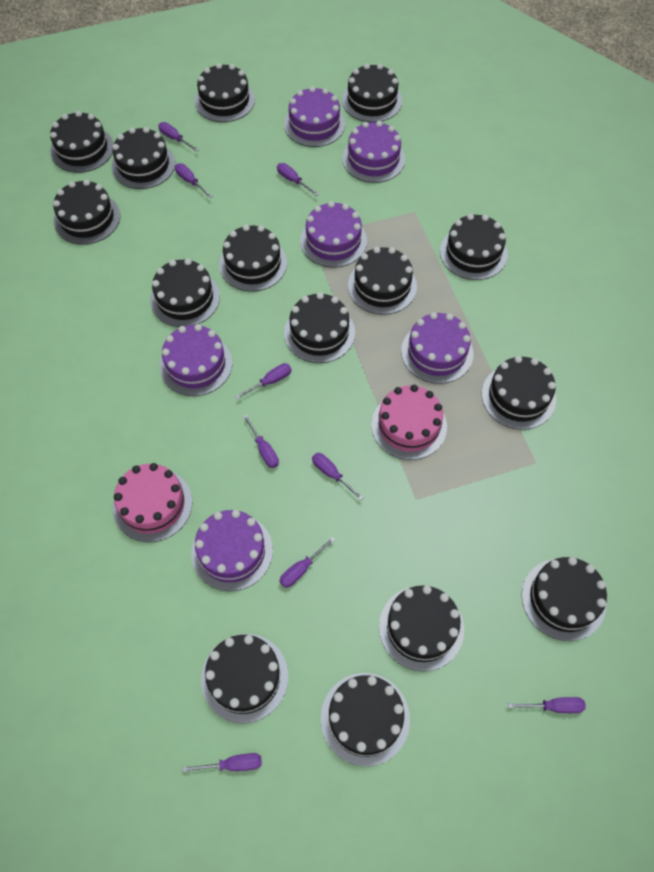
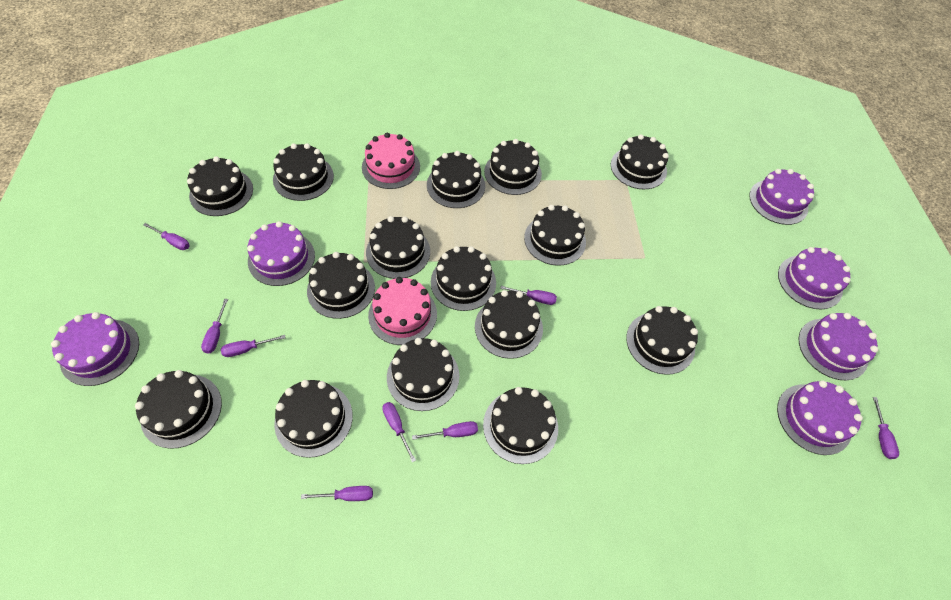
purple screwdriver: 9 -> 8

